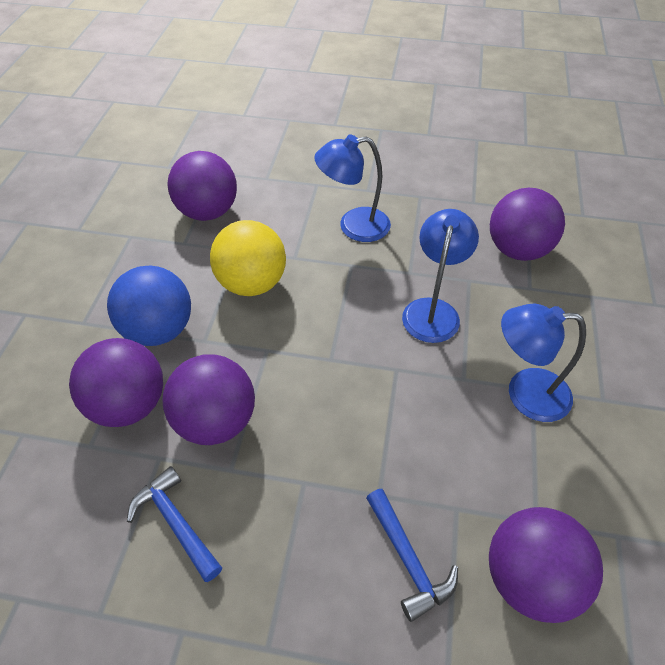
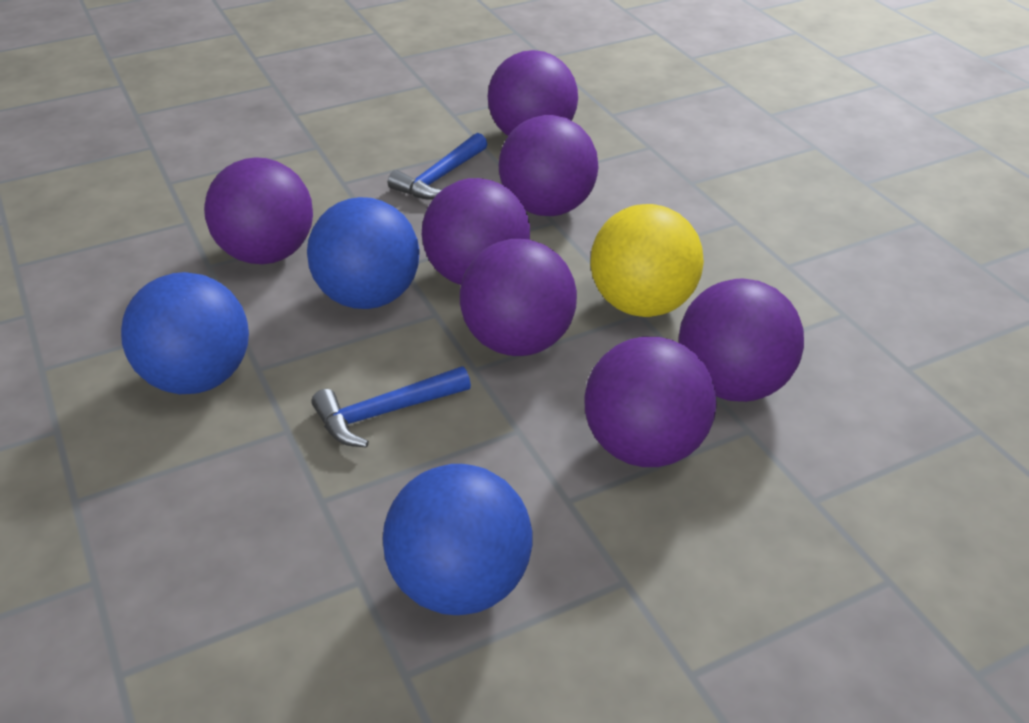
blue ball: 1 -> 3
blue lamp: 3 -> 0
purple ball: 5 -> 7

